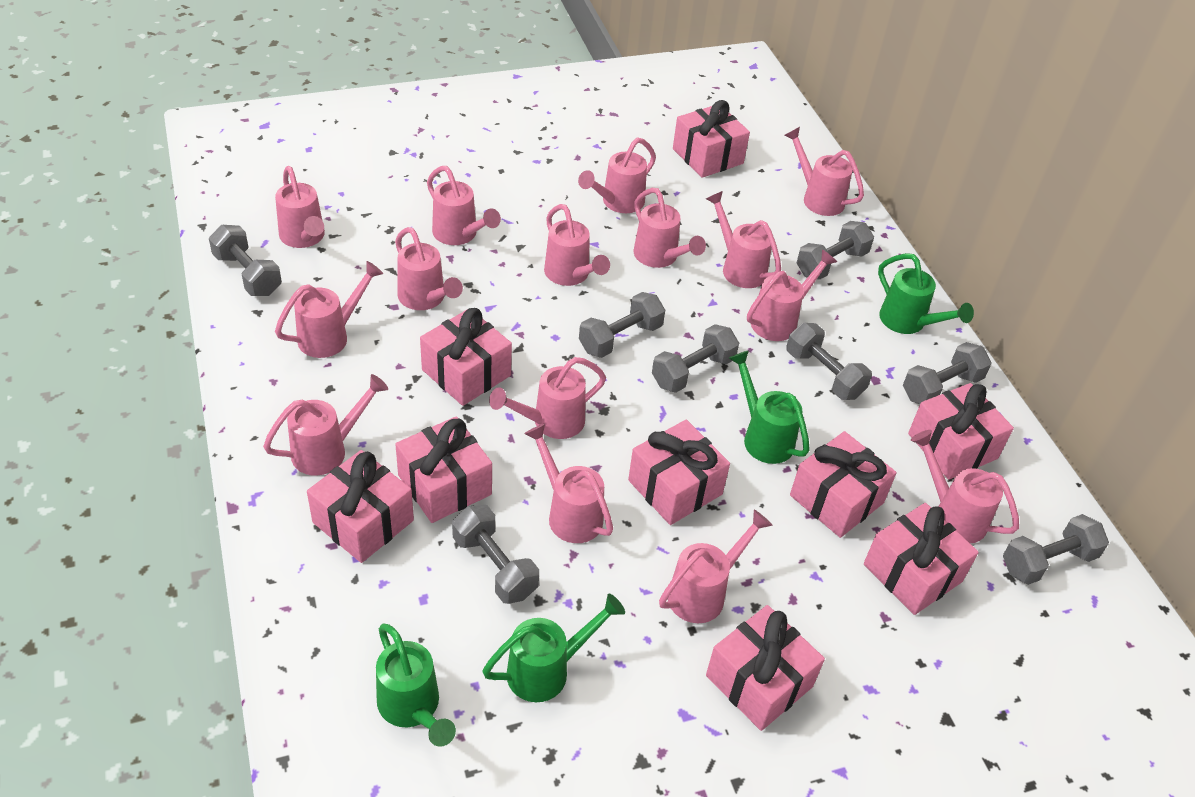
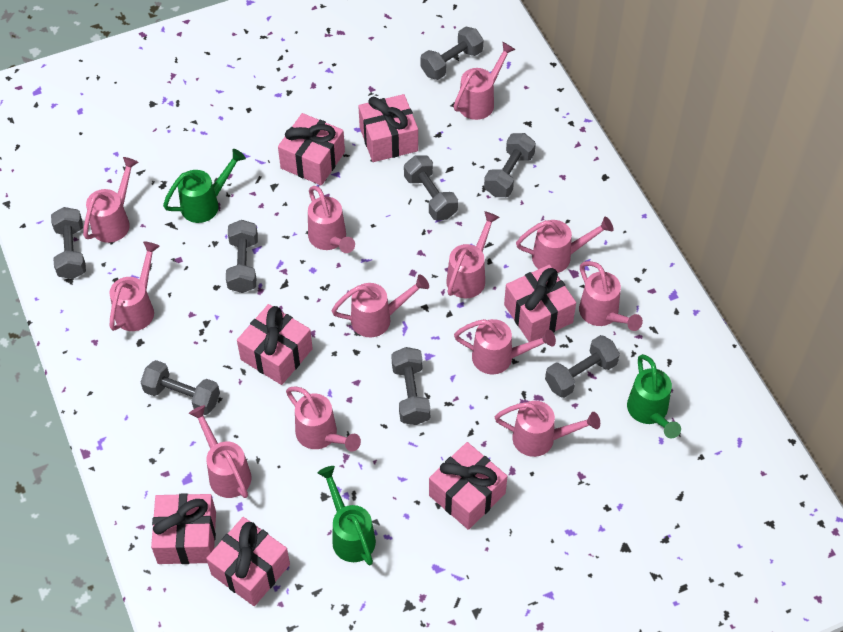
green watering can: 4 -> 3
pink gift: 9 -> 7
pink watering can: 15 -> 12

